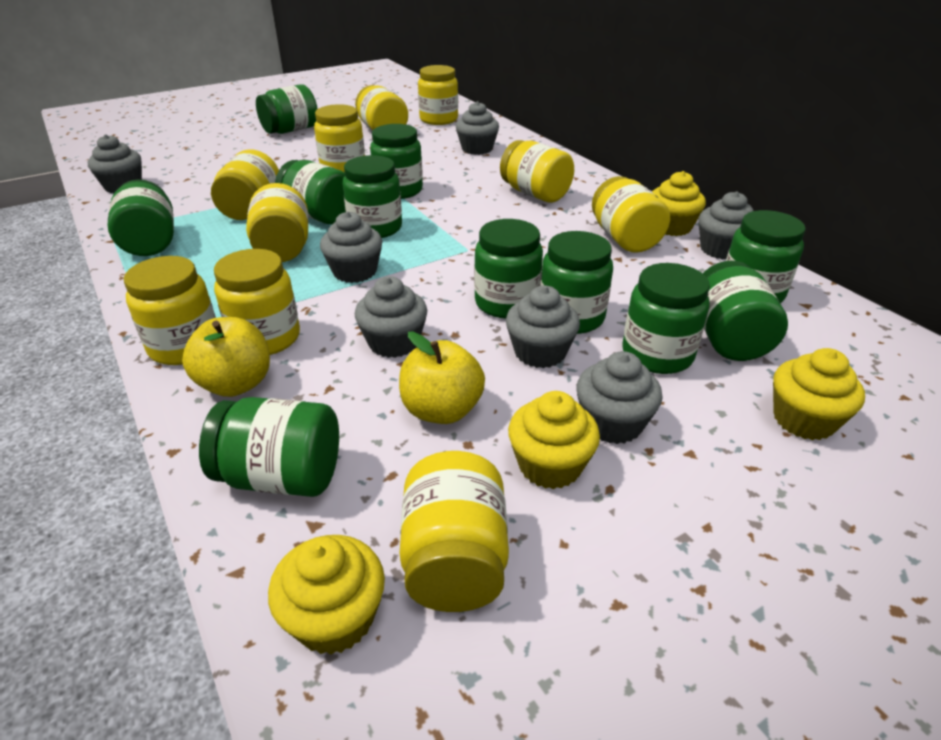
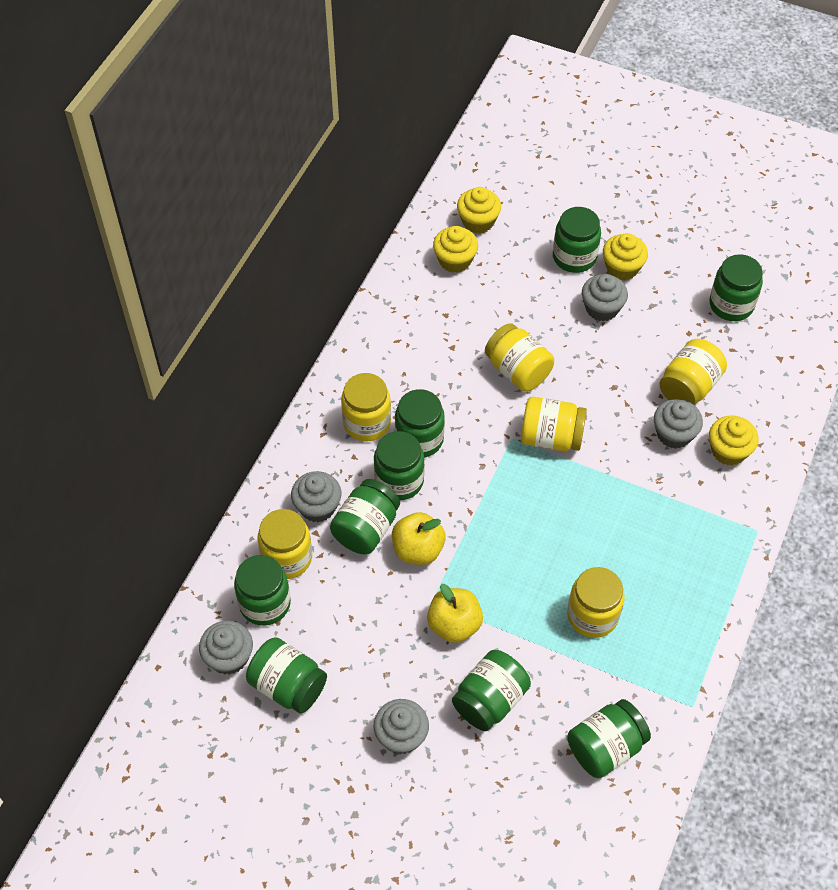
green jar: 11 -> 9
grey cupcake: 7 -> 5
yellow jar: 10 -> 6

